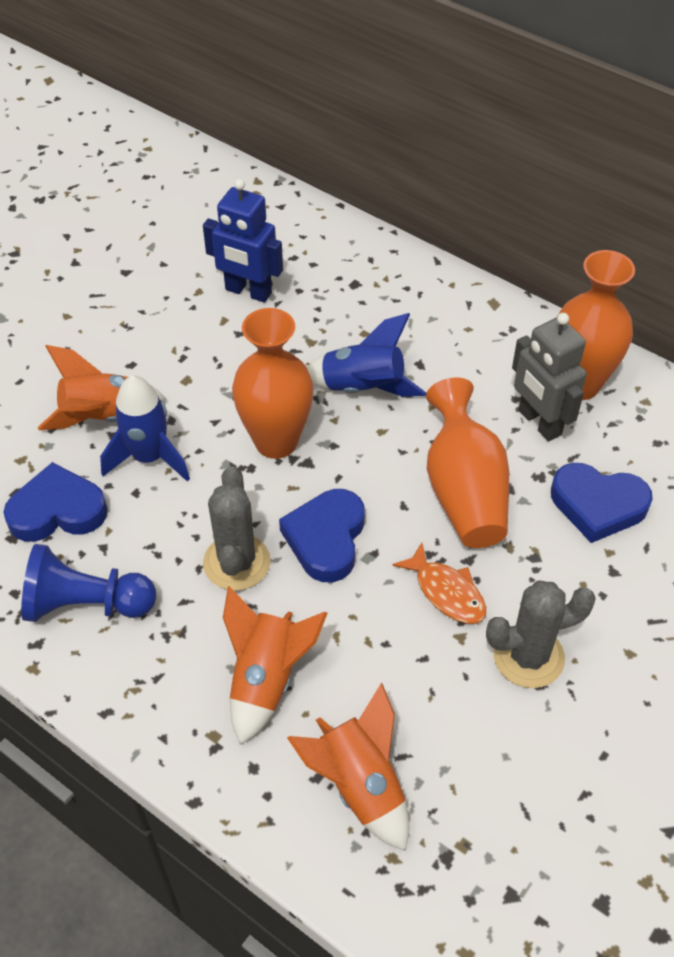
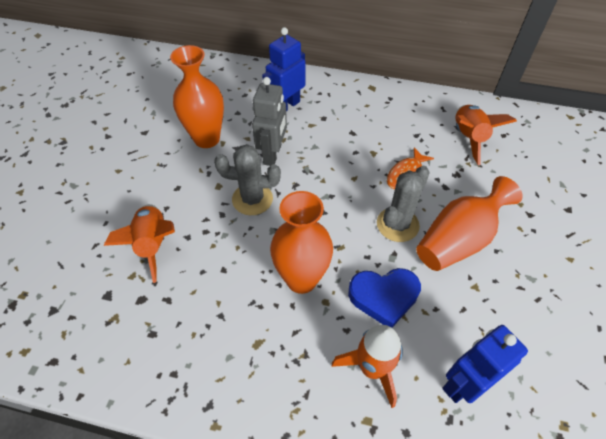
blue heart: 3 -> 1
blue pawn: 1 -> 0
blue robot: 1 -> 2
blue rocket: 2 -> 0

